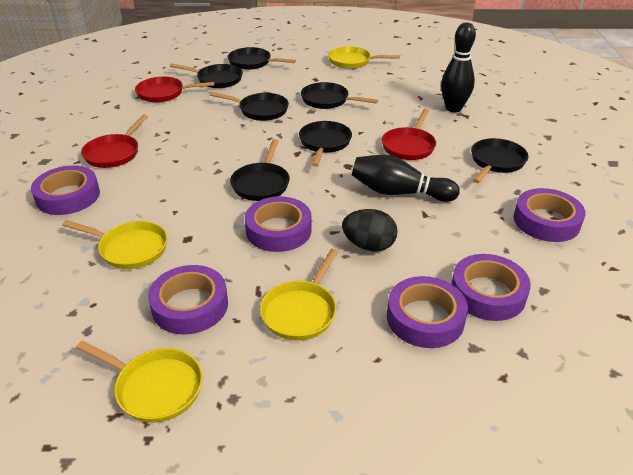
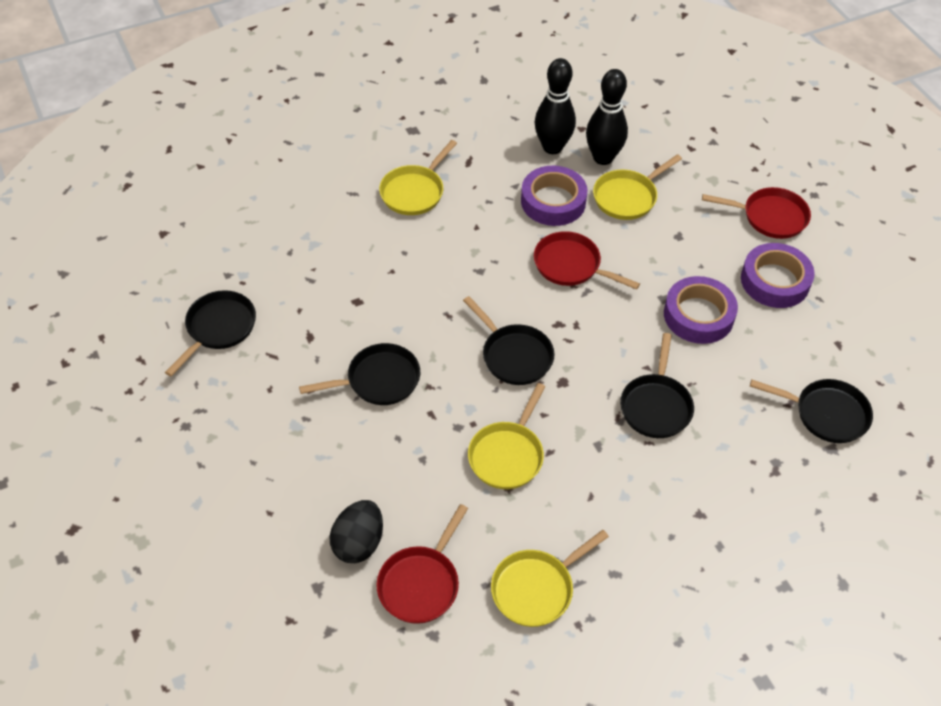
black pan: 7 -> 5
purple tape: 6 -> 3

